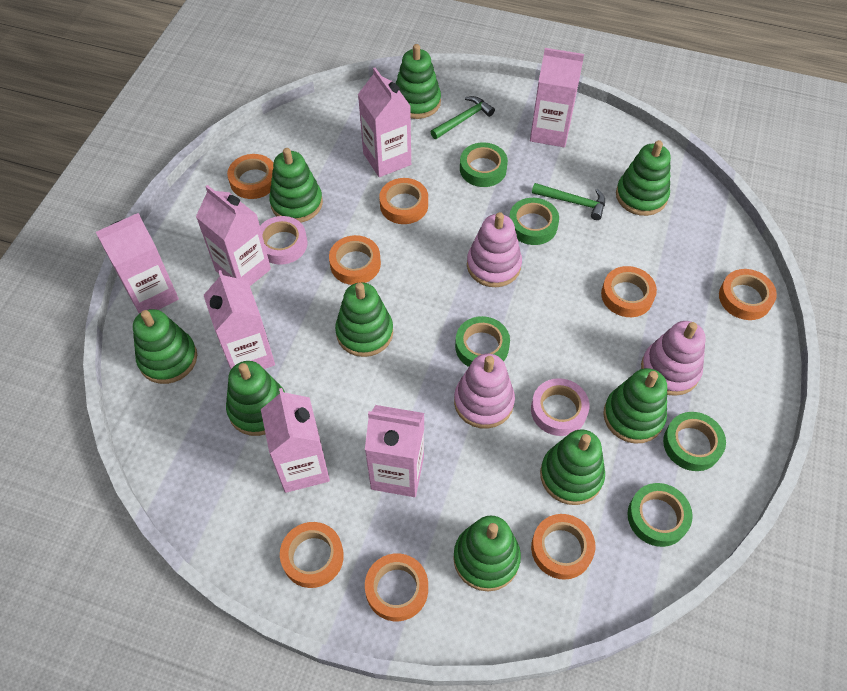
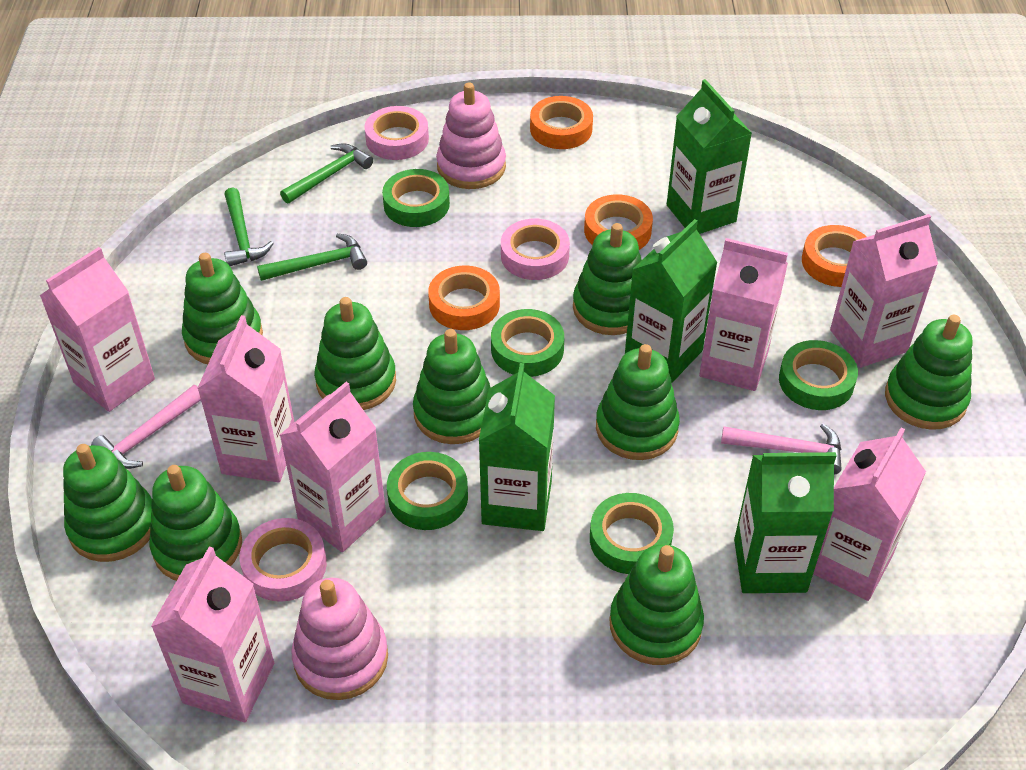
green carton: 0 -> 4
green hammer: 2 -> 3
orange tape: 8 -> 4
pink hammer: 0 -> 2
pink stacking toy: 3 -> 2
pink tape: 2 -> 3

